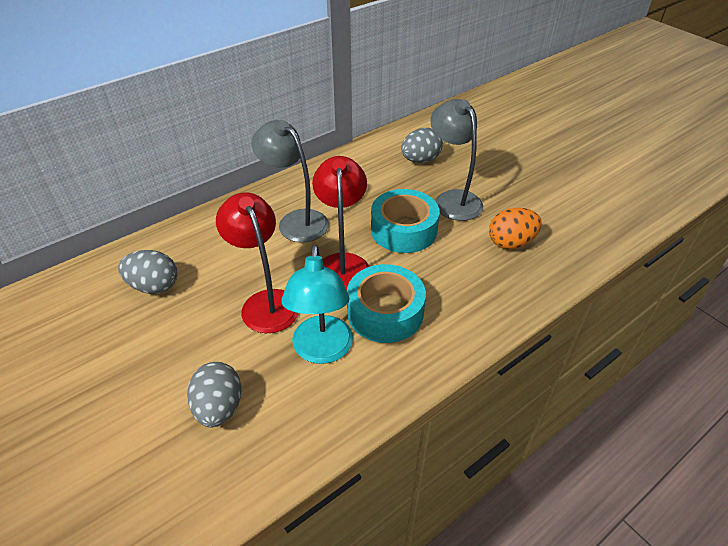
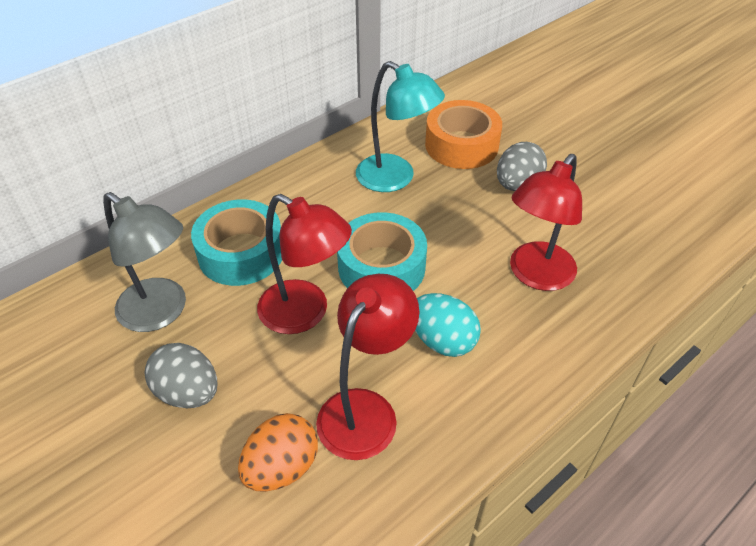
grey egg: 3 -> 2
grey lamp: 2 -> 1
orange tape: 0 -> 1
red lamp: 2 -> 3
turquoise egg: 0 -> 1

